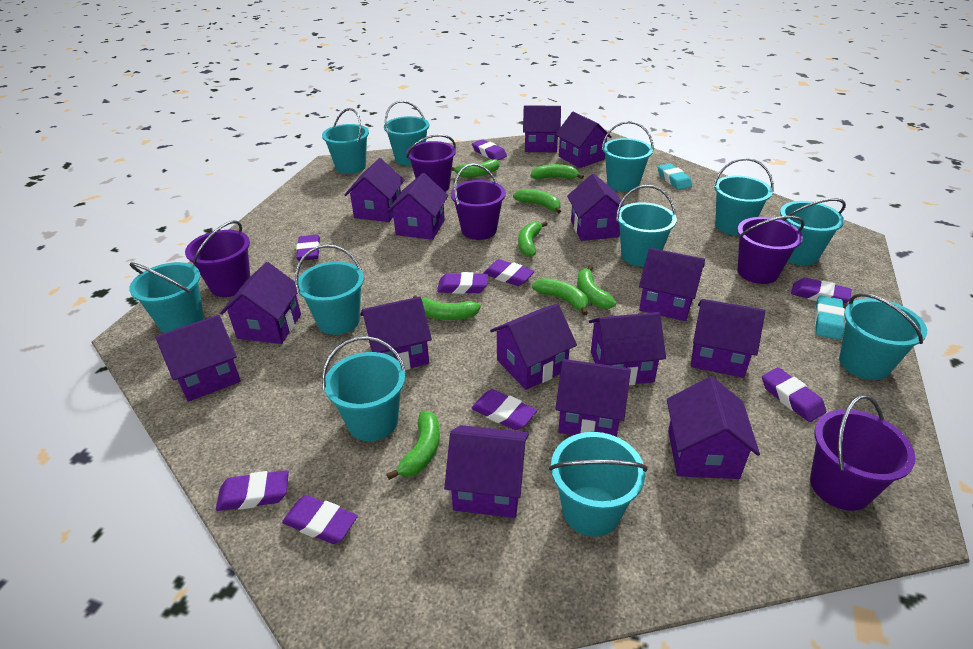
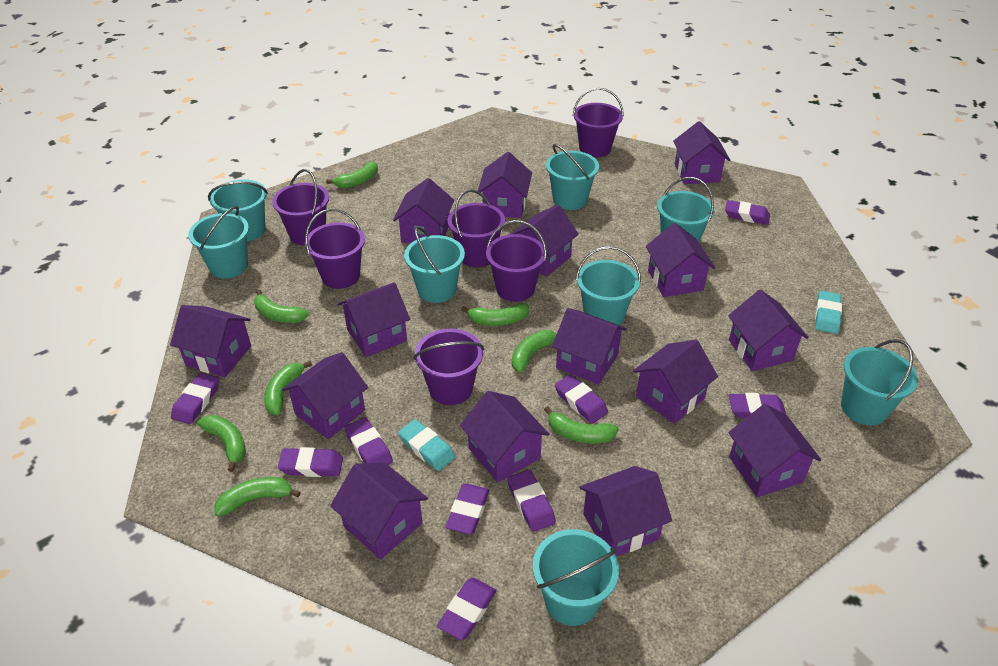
purple bucket: 5 -> 6
turquoise bucket: 11 -> 8

